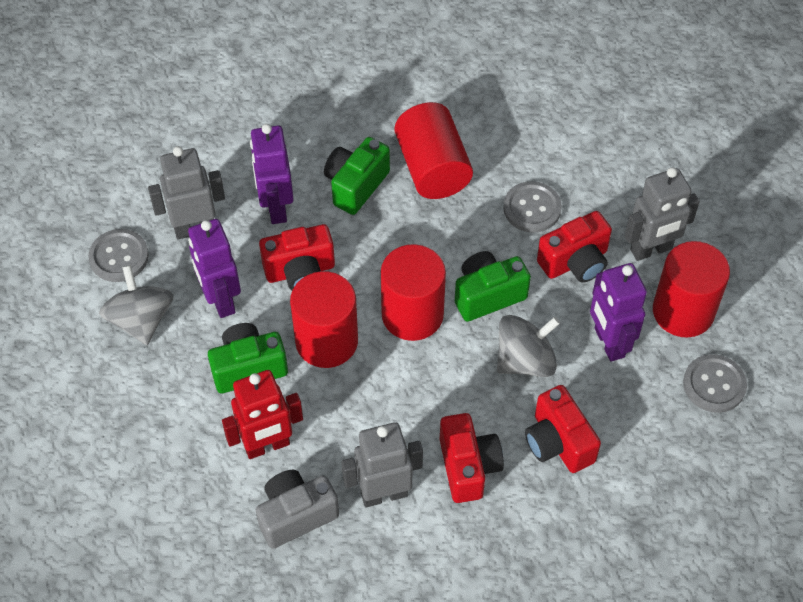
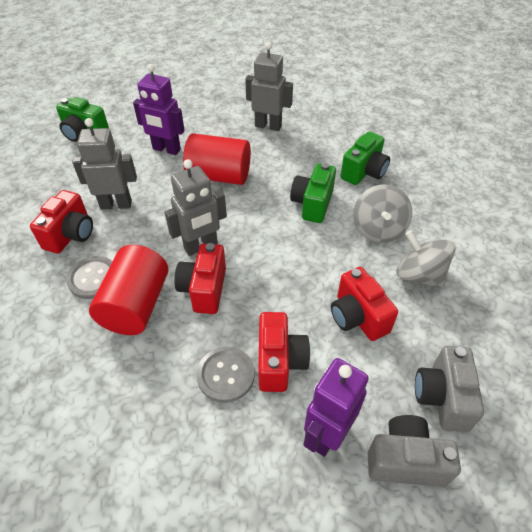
grey button: 3 -> 2
grey camera: 1 -> 2
purple robot: 3 -> 2
red cylinder: 4 -> 2
red robot: 1 -> 0

